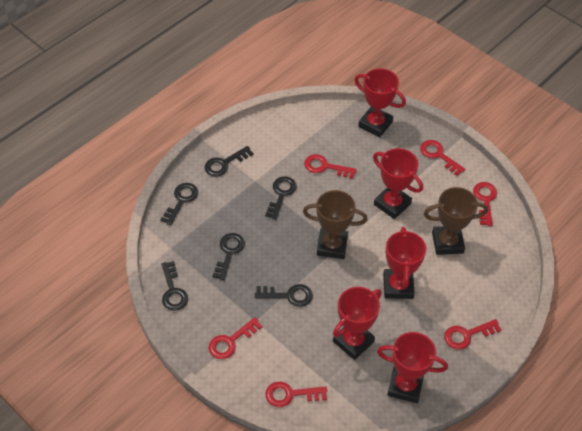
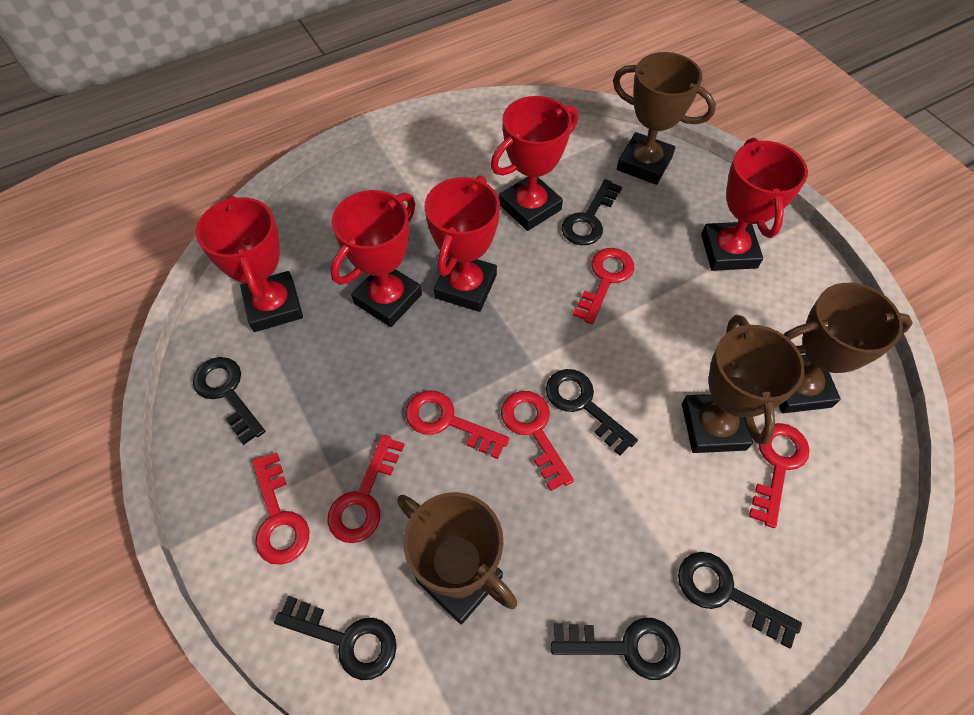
brown trophy: 2 -> 4

